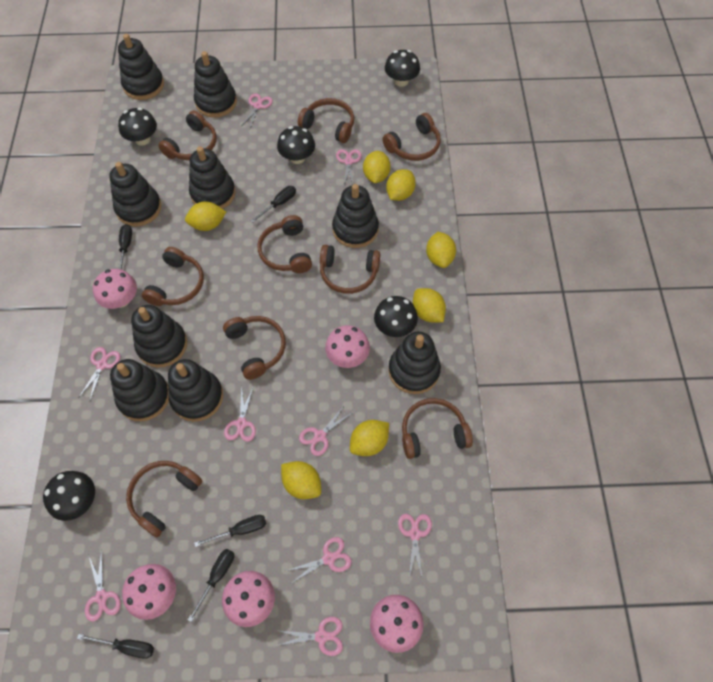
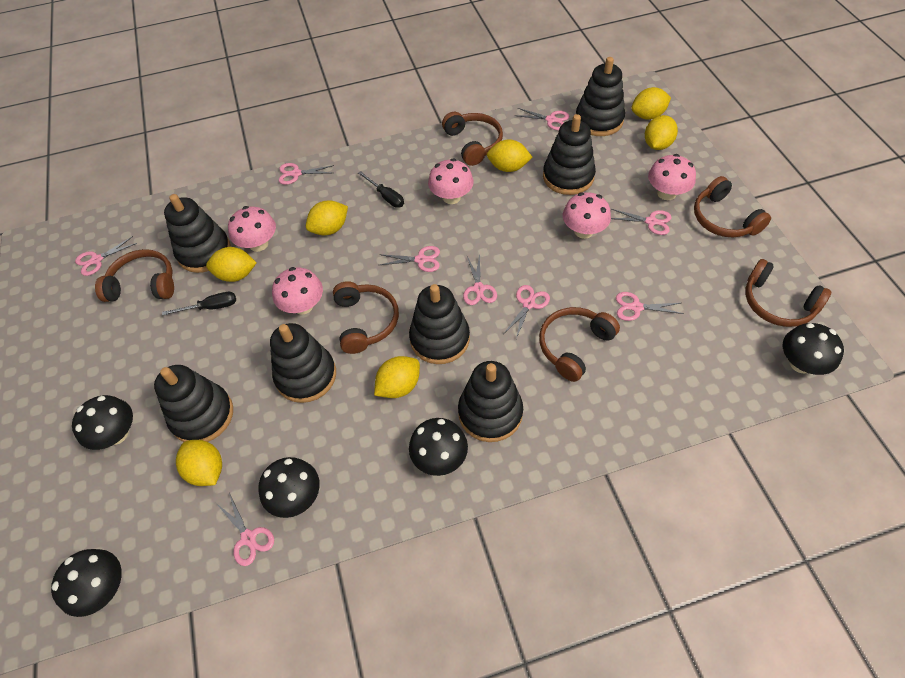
black screwdriver: 5 -> 2
black stacking toy: 9 -> 7
brown headphones: 9 -> 6

